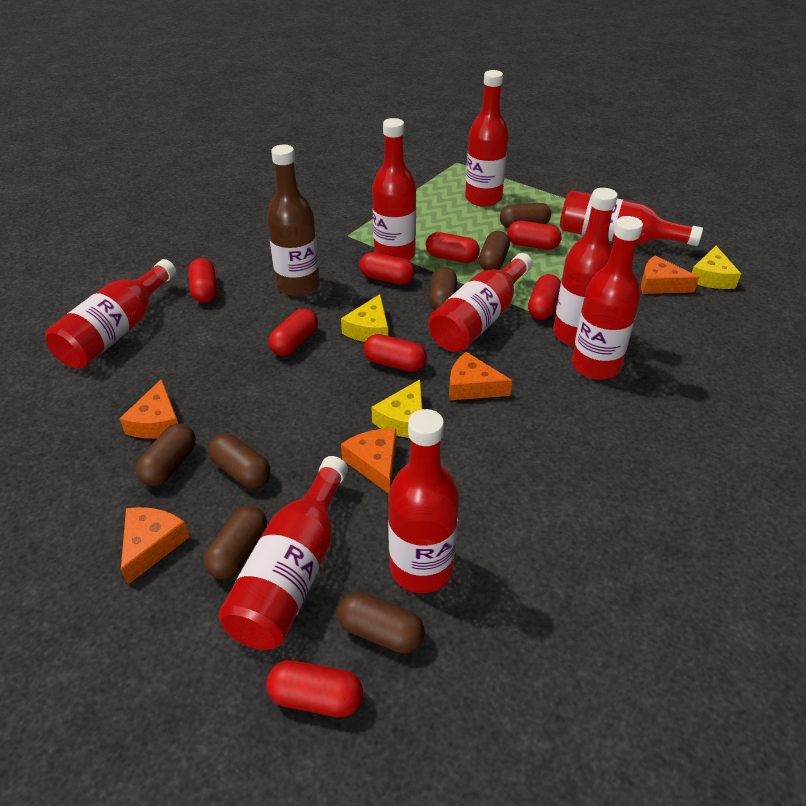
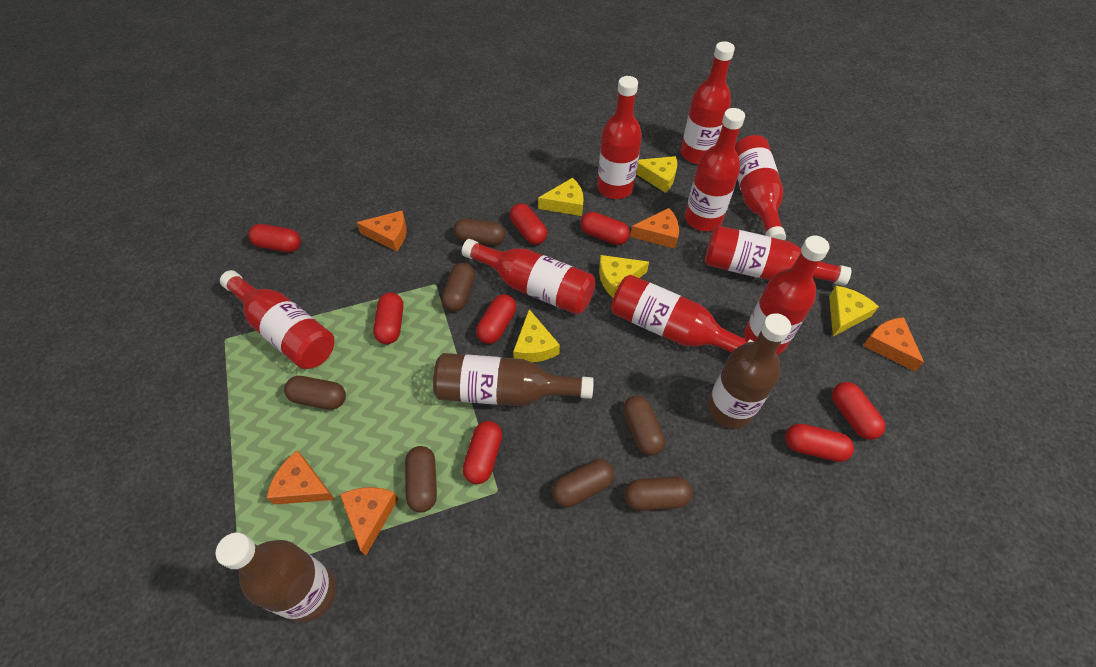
brown bottle: 1 -> 3
yellow cheese: 3 -> 5

